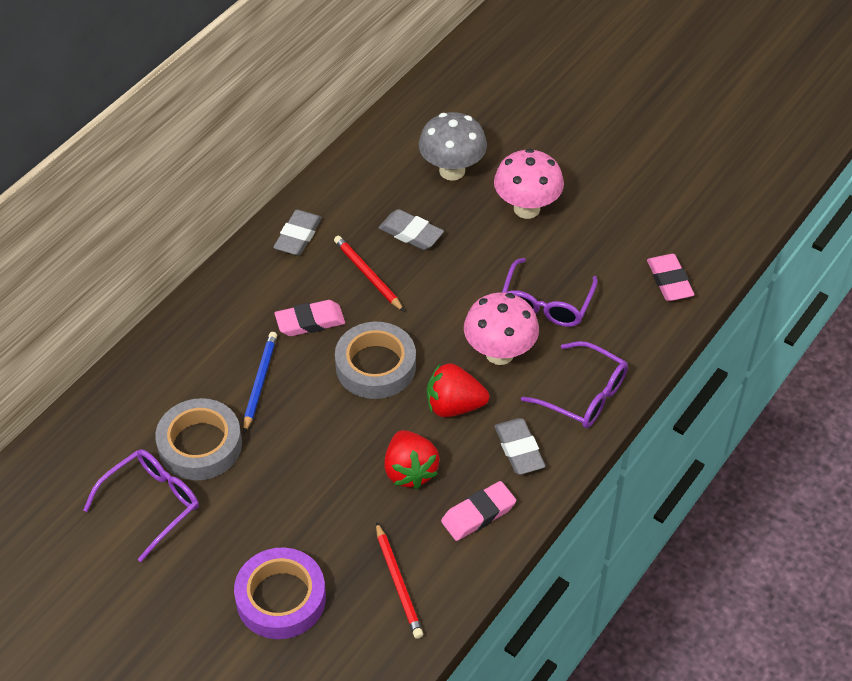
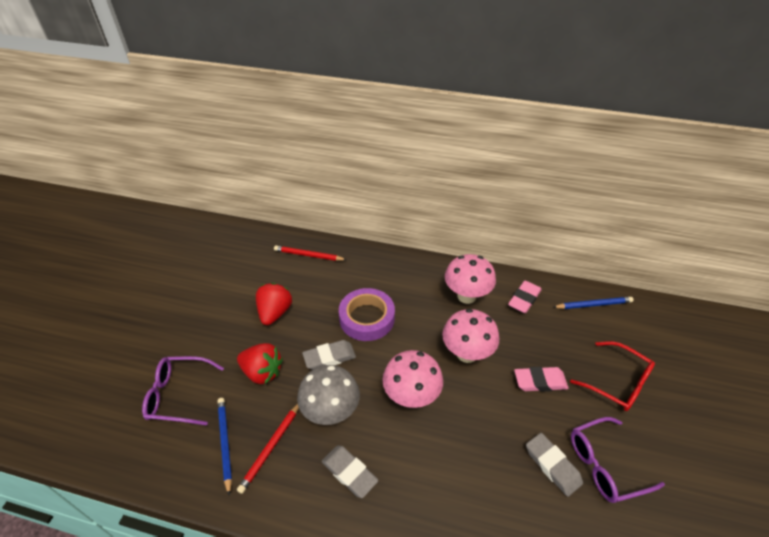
blue pencil: 1 -> 2
grey tape: 2 -> 0
pink eraser: 3 -> 2
pink mushroom: 2 -> 3
purple glasses: 3 -> 2
red glasses: 0 -> 1

